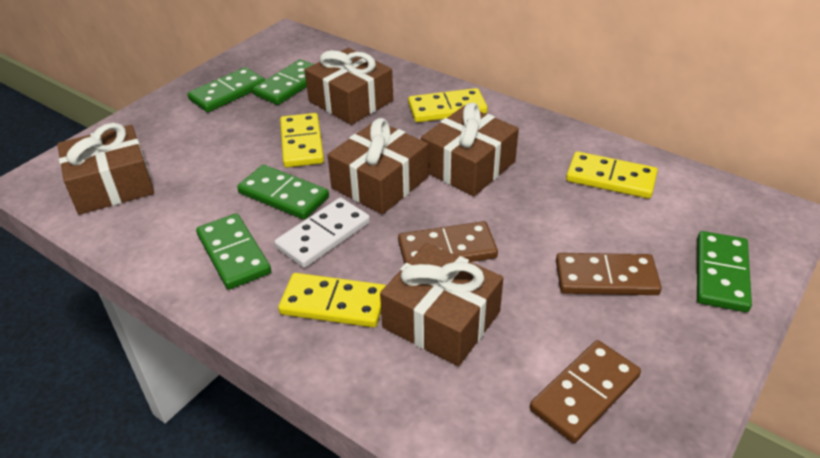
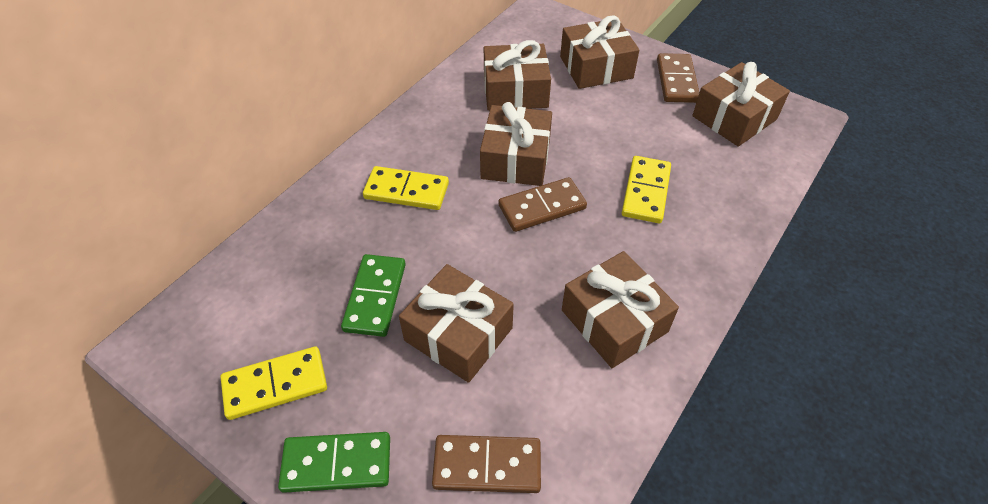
brown gift: 5 -> 6
green domino: 5 -> 2
white domino: 1 -> 0
yellow domino: 4 -> 3

